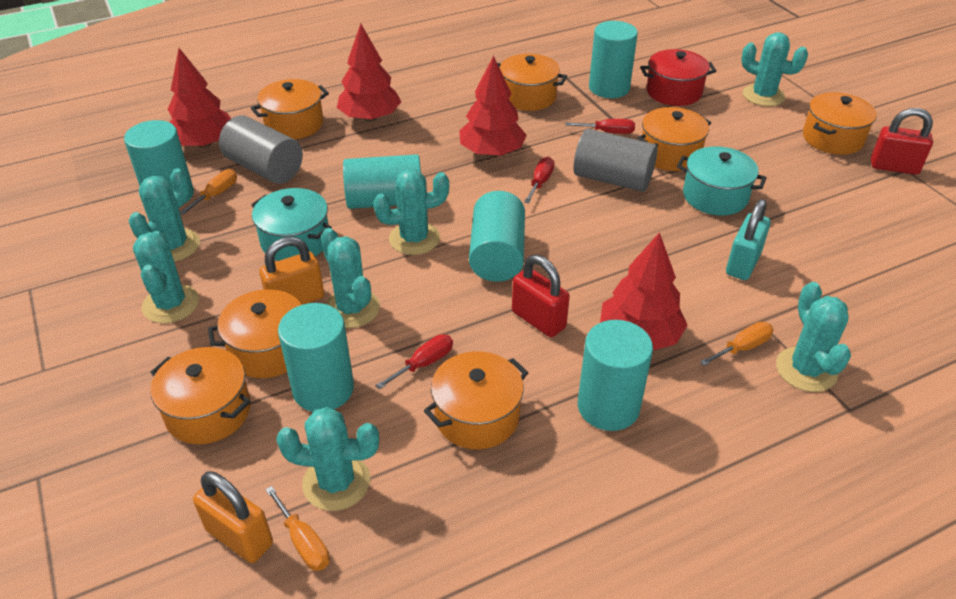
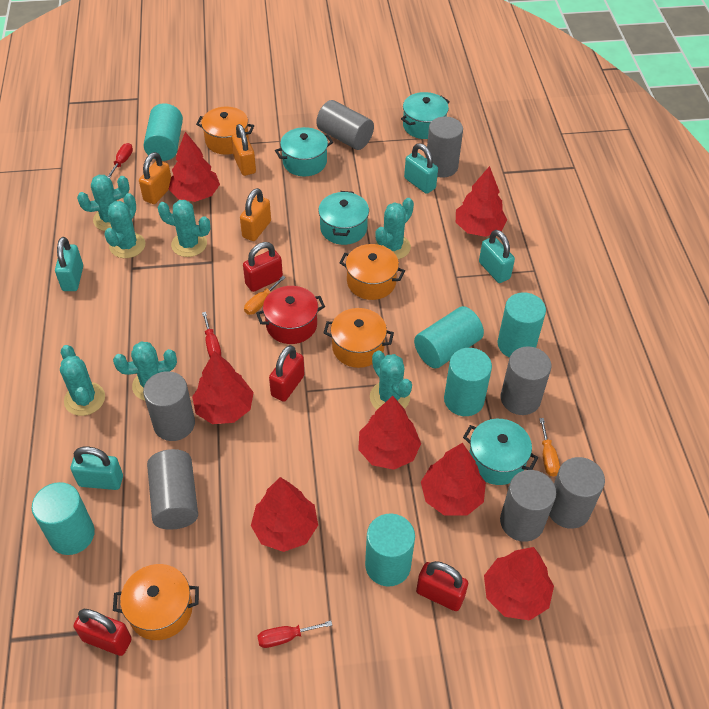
grey cylinder: 2 -> 7
orange padlock: 2 -> 3
orange pot: 7 -> 4
orange screwdriver: 3 -> 2
red padlock: 2 -> 4
red tree: 4 -> 7
turquoise padlock: 1 -> 4
turquoise pot: 2 -> 4

